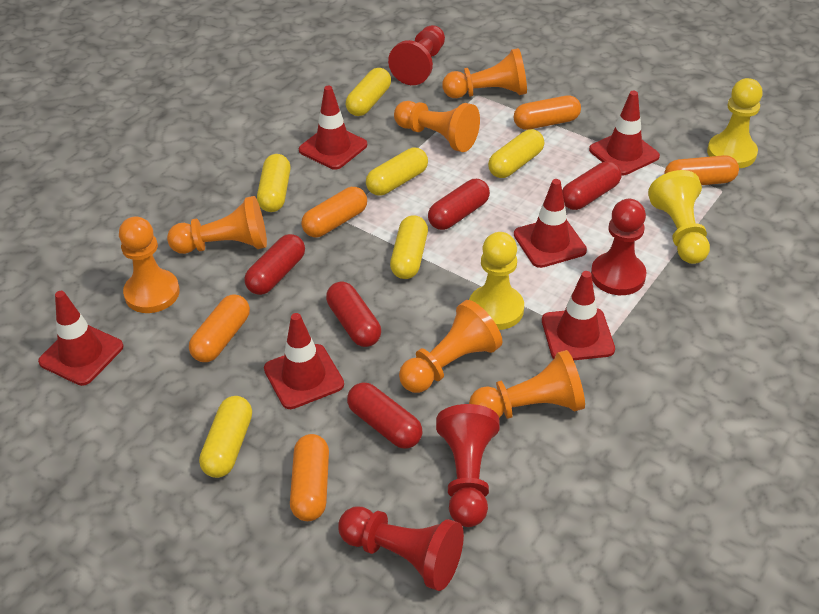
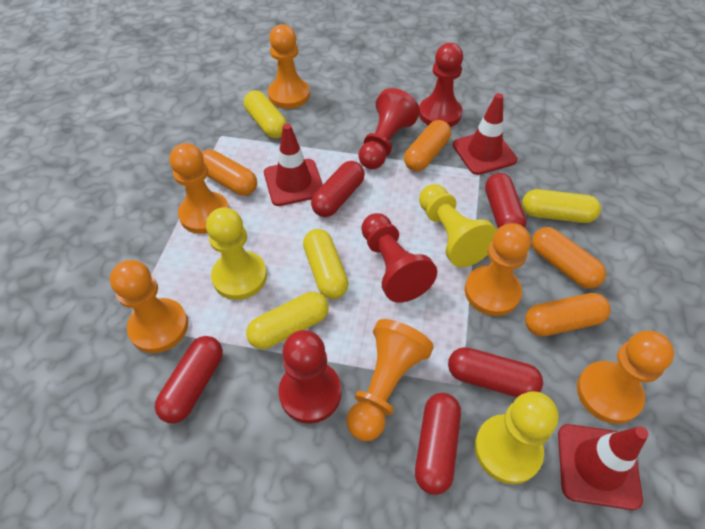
orange capsule: 5 -> 4
red traffic cone: 6 -> 3
yellow capsule: 6 -> 4

